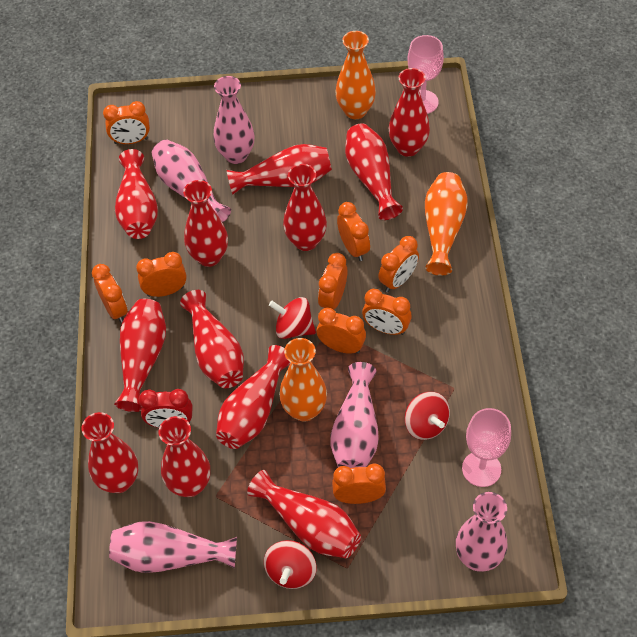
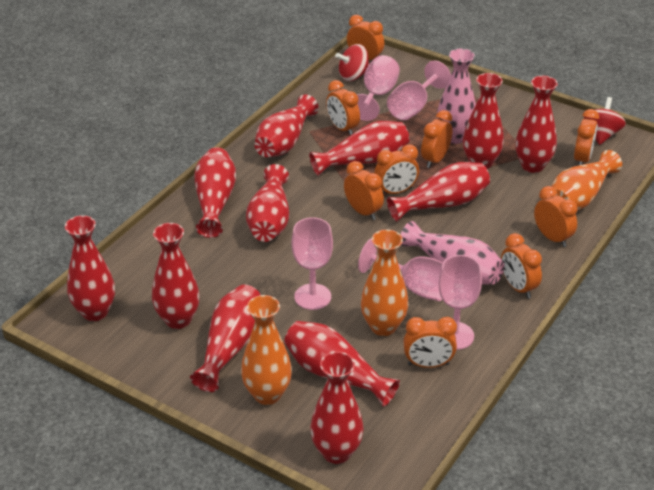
pink goblet: 2 -> 5
pink vase: 5 -> 2
red clock: 1 -> 0
red spinning top: 3 -> 2

